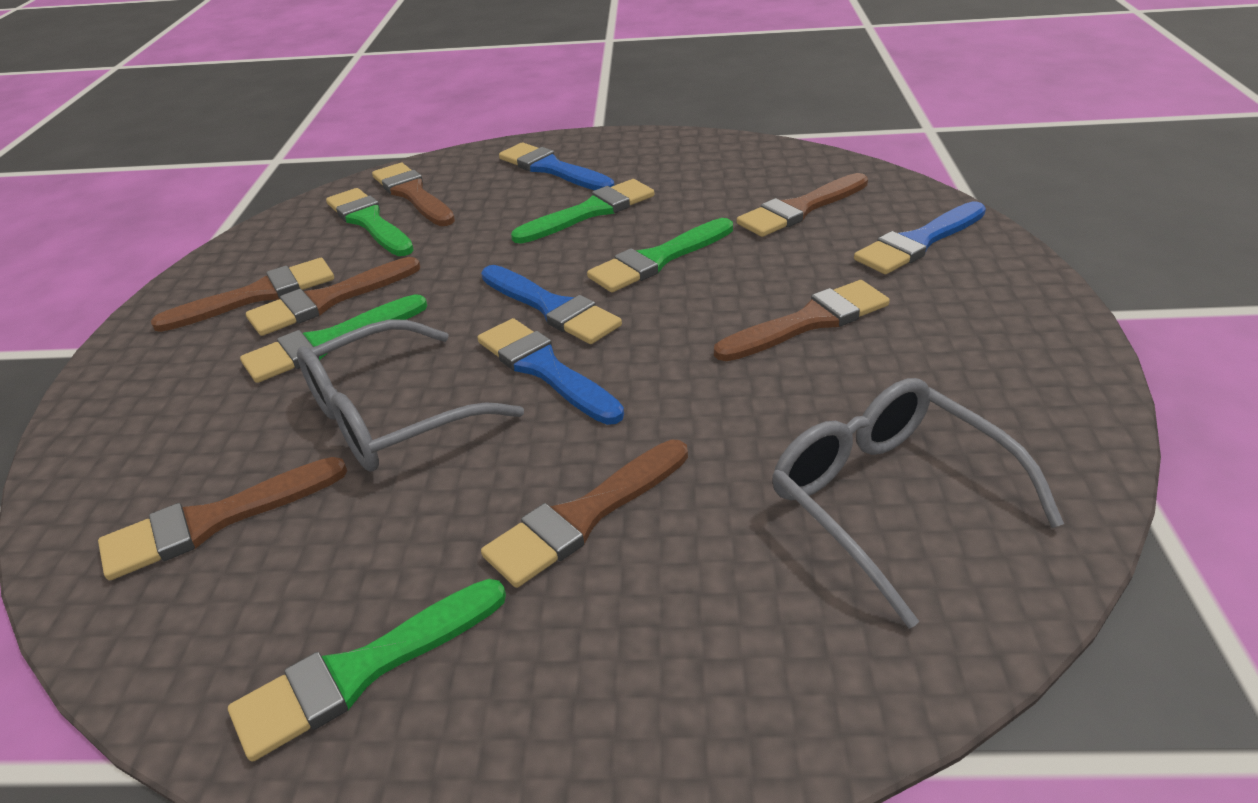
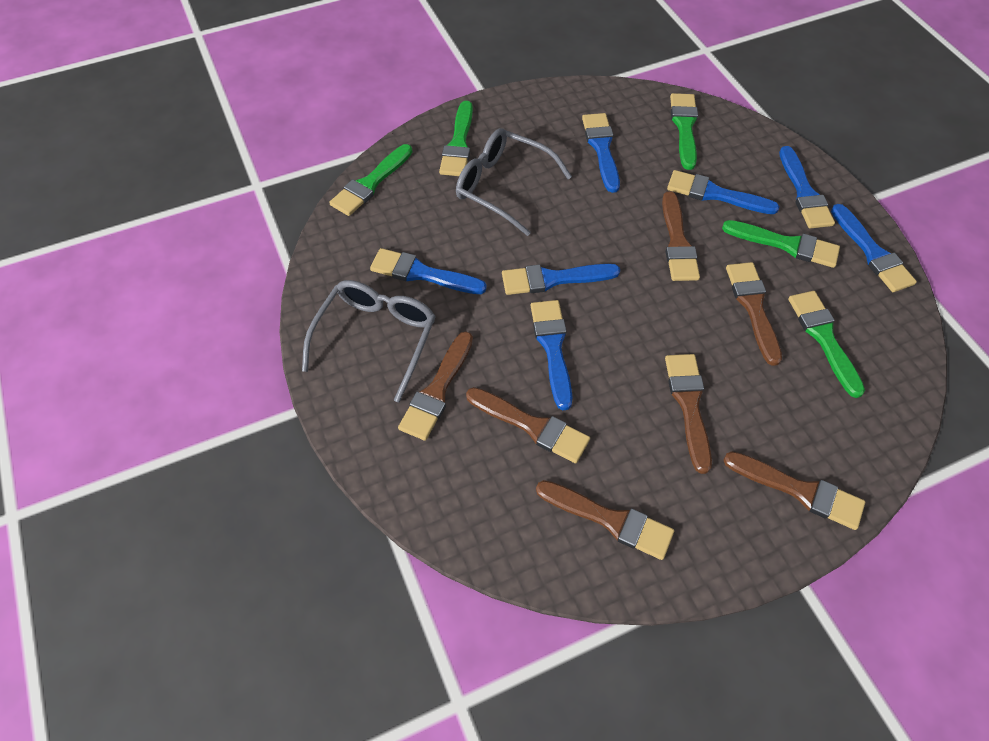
blue brush: 4 -> 7

